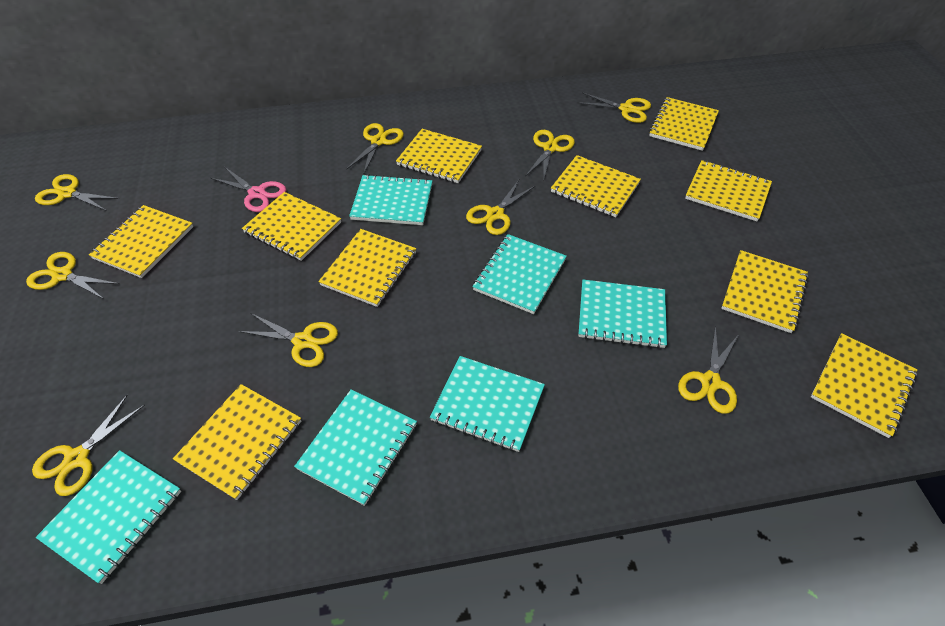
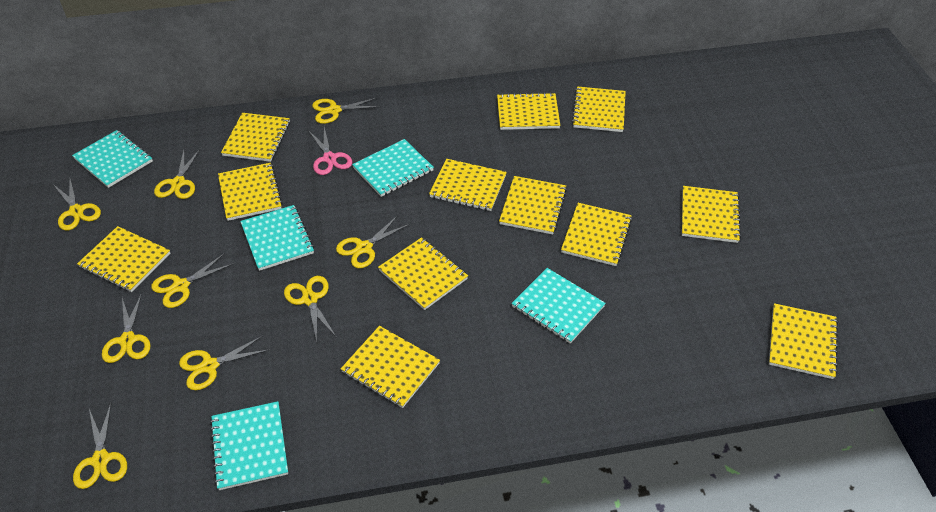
turquoise notebook: 6 -> 5
yellow notebook: 10 -> 12

